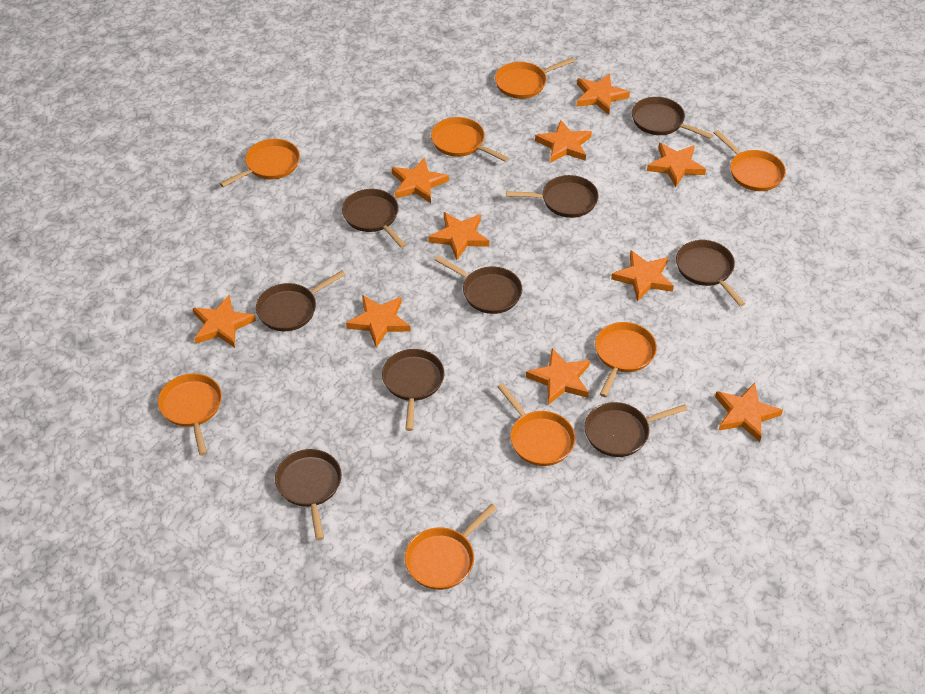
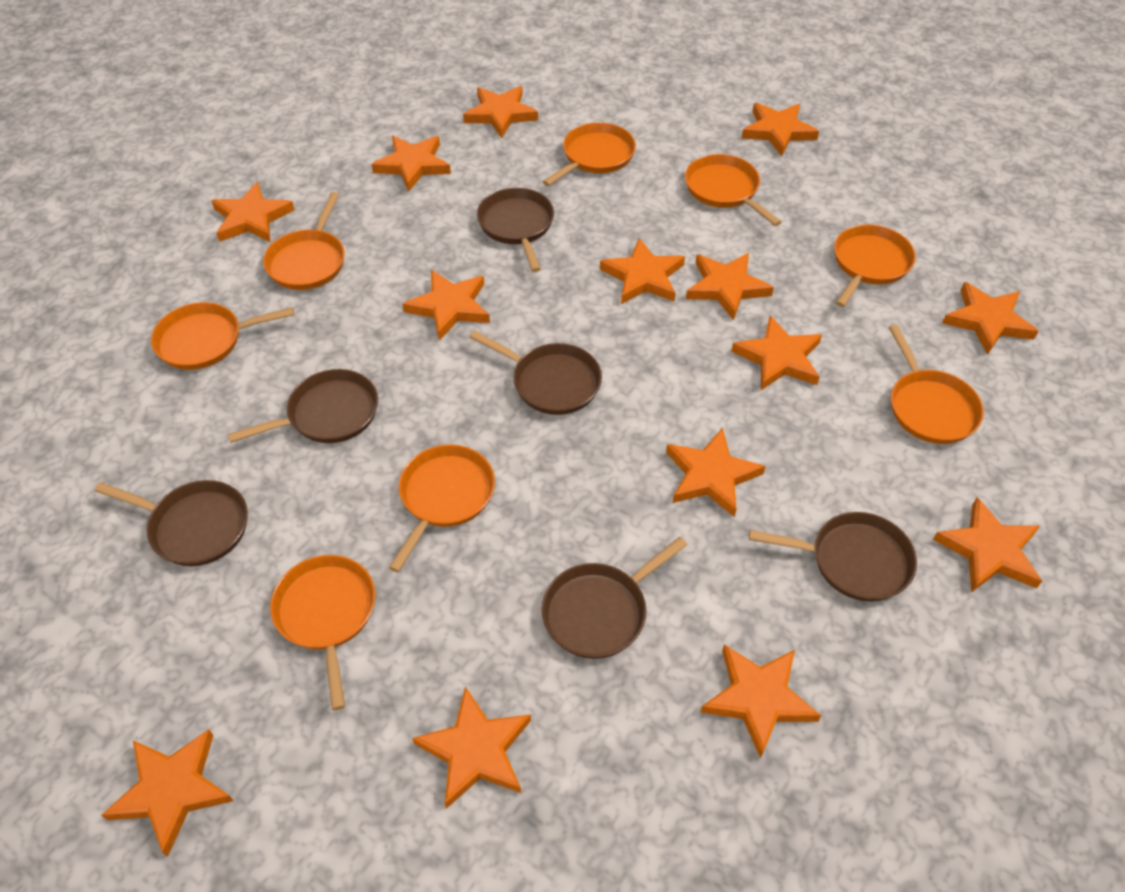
brown pan: 9 -> 6
orange star: 10 -> 14

